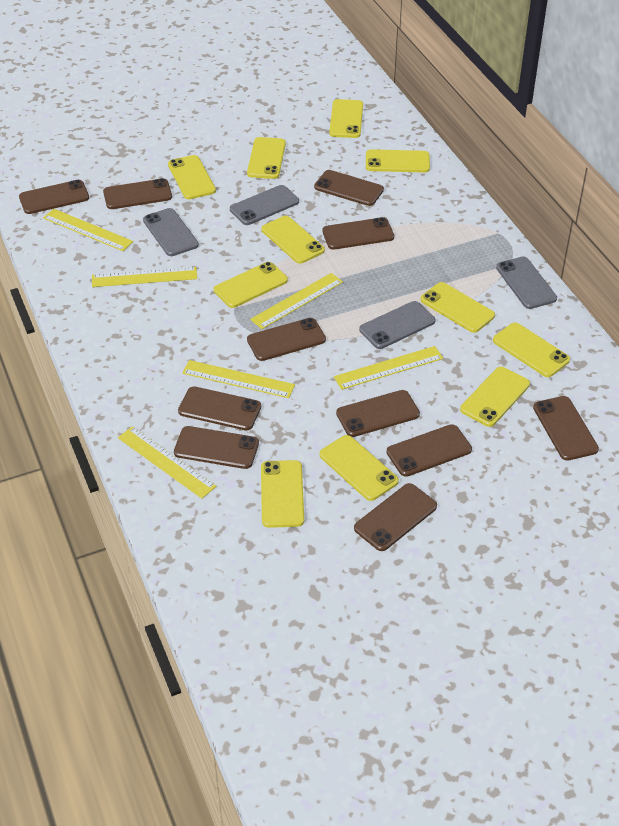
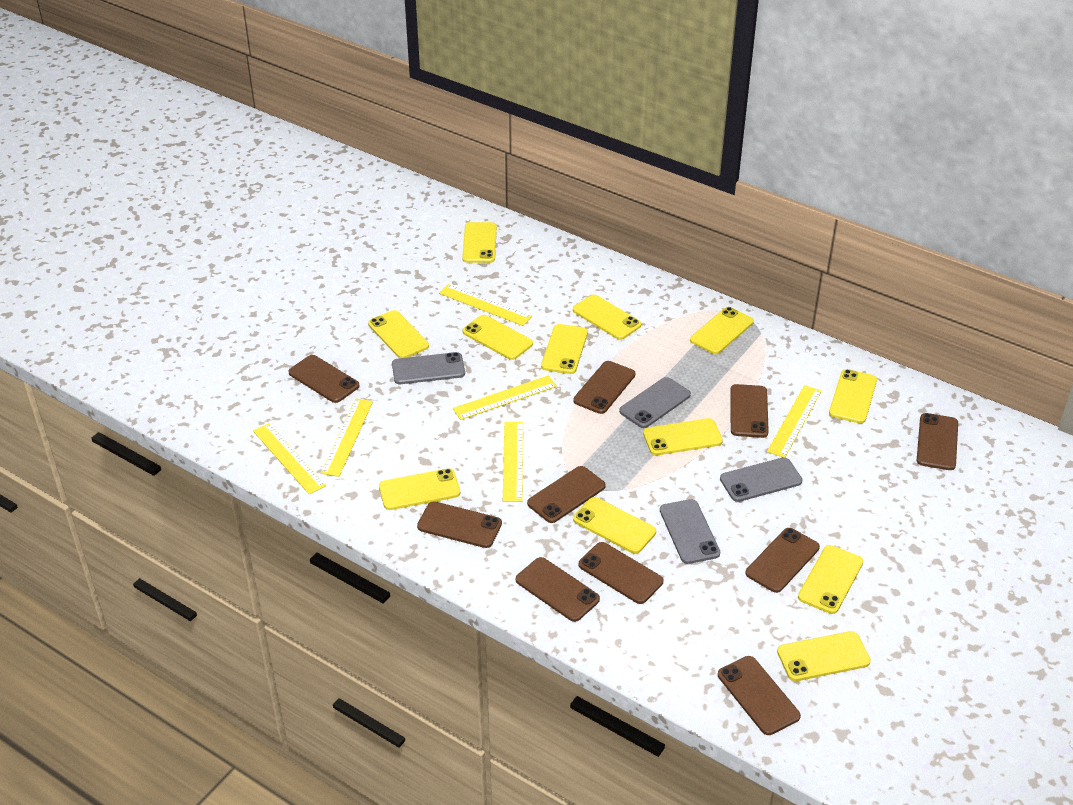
brown phone: 11 -> 10
yellow phone: 11 -> 12

